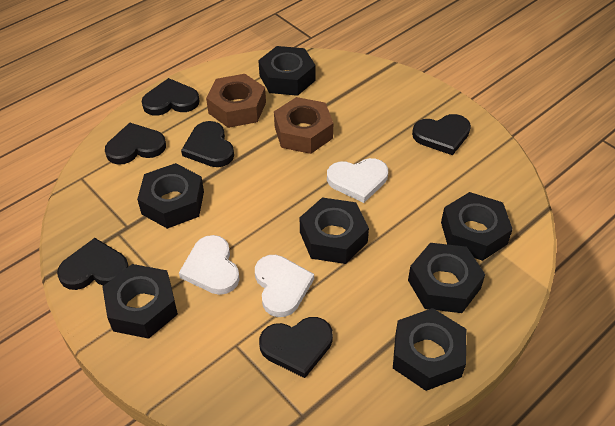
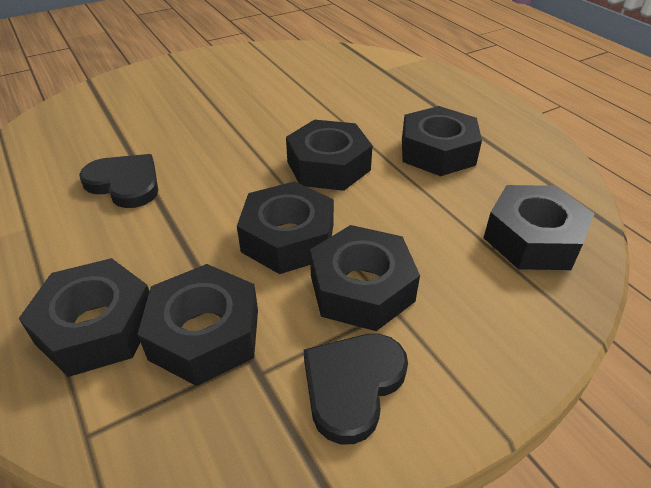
black heart: 6 -> 2
brown nut: 2 -> 0
white heart: 3 -> 0

